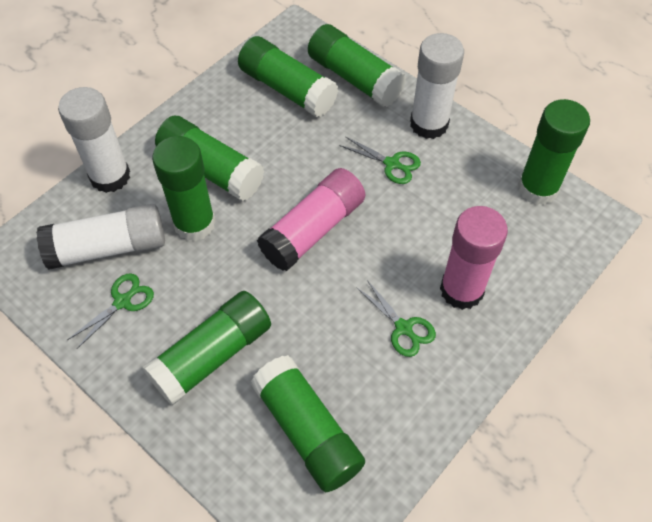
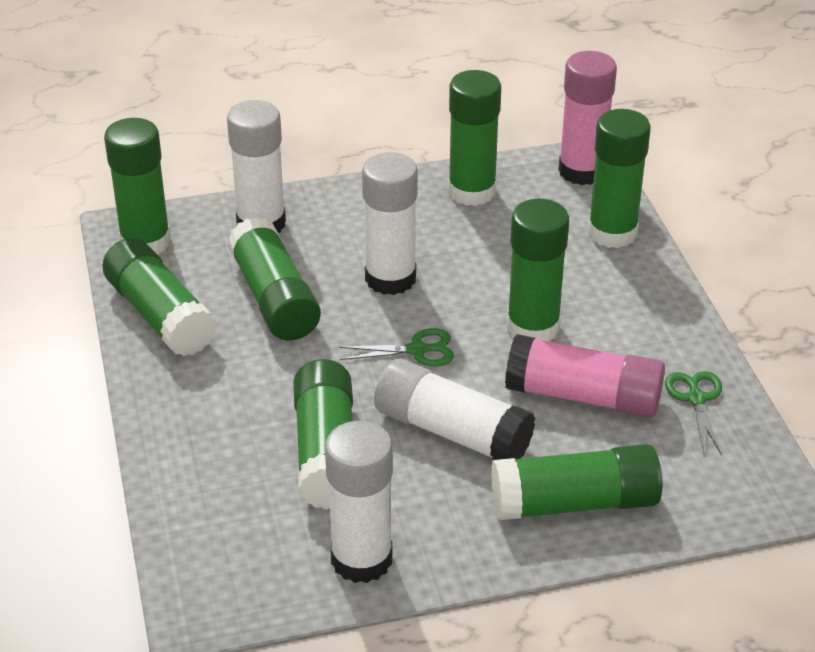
green glue stick: 7 -> 8
green scissors: 3 -> 2
white glue stick: 3 -> 4

